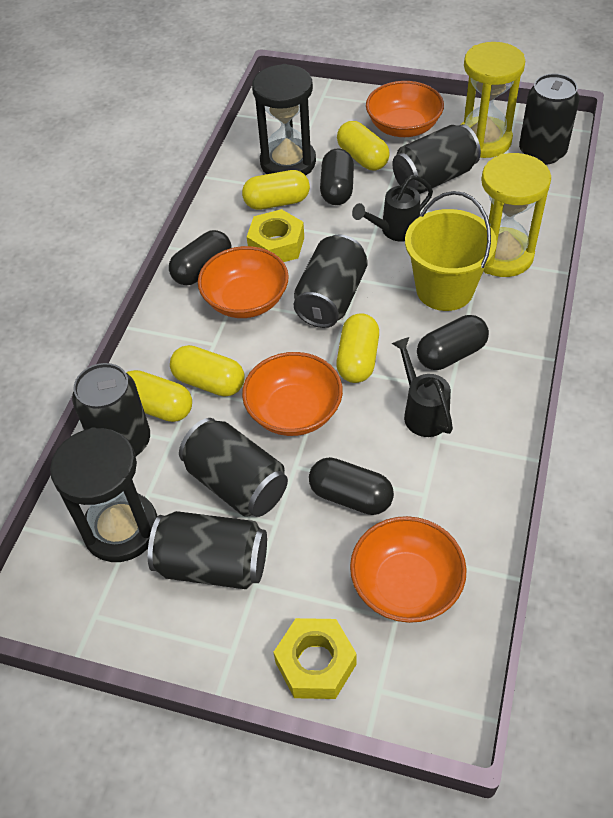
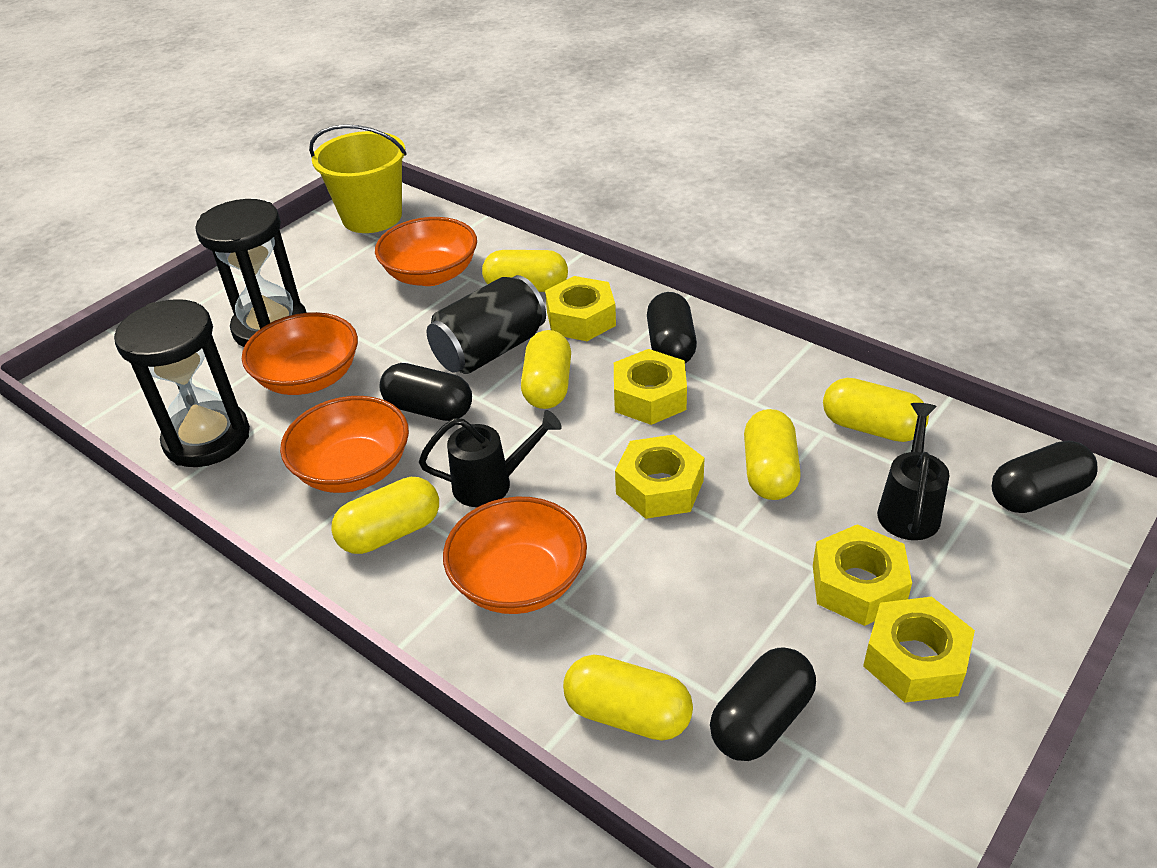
black can: 6 -> 1
yellow capsule: 5 -> 6
yellow hourglass: 2 -> 0
yellow nut: 2 -> 5

